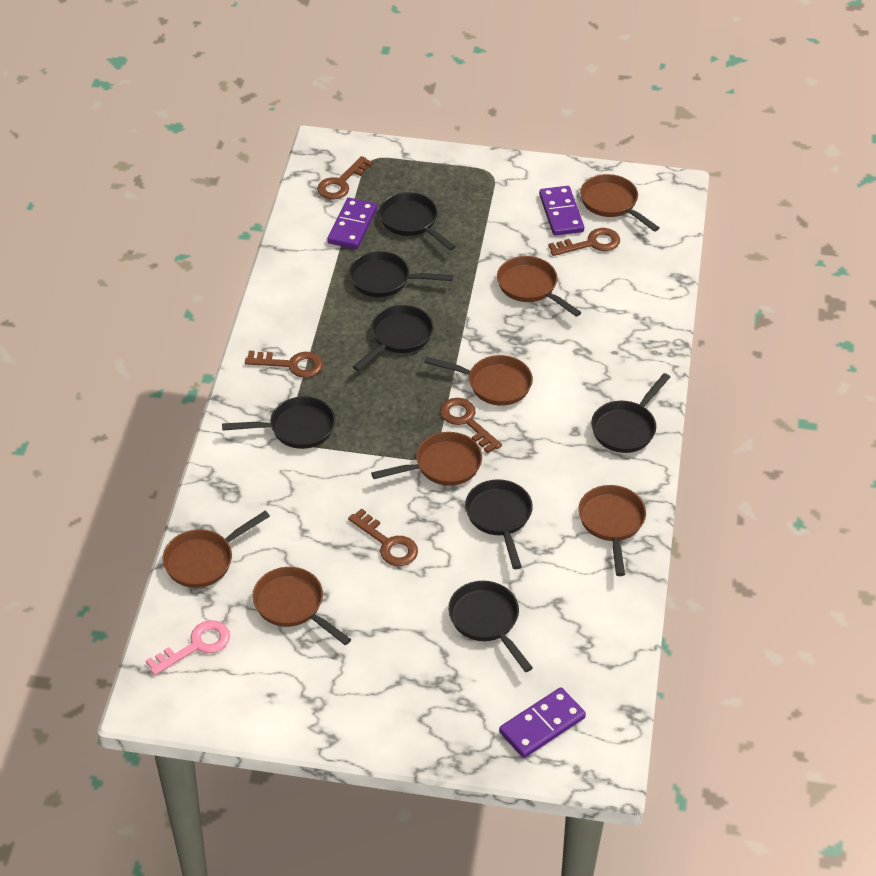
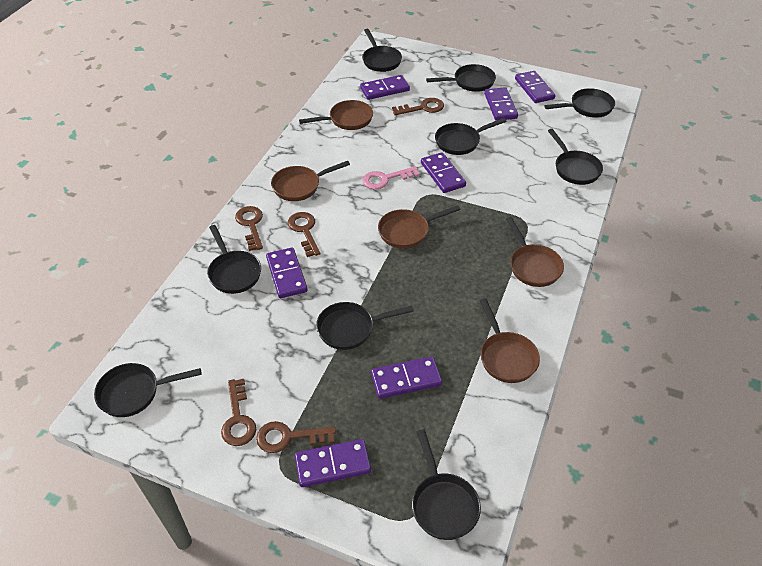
black pan: 7 -> 9
brown pan: 7 -> 5
purple domino: 3 -> 7

